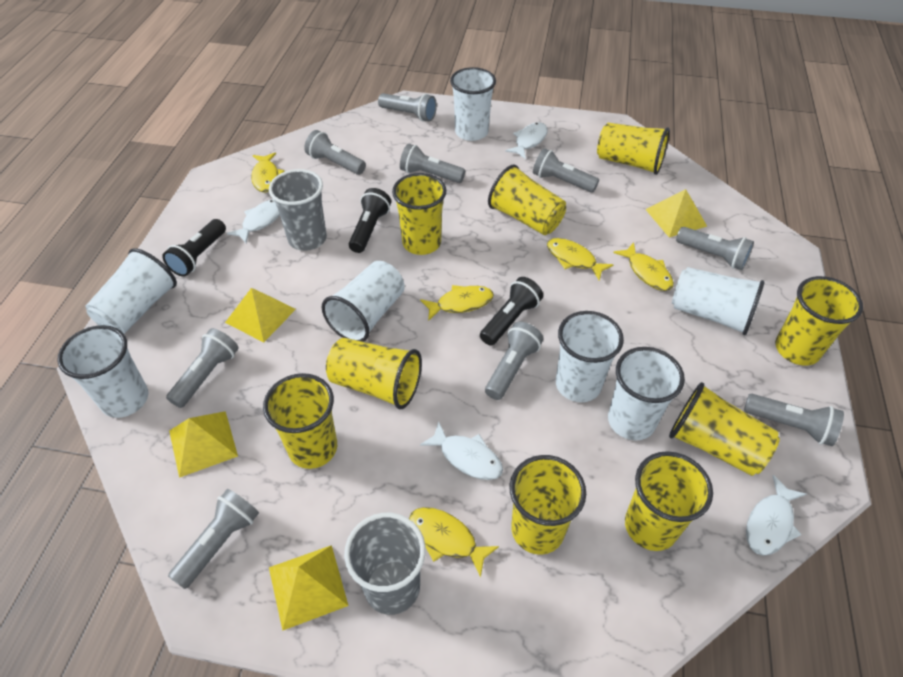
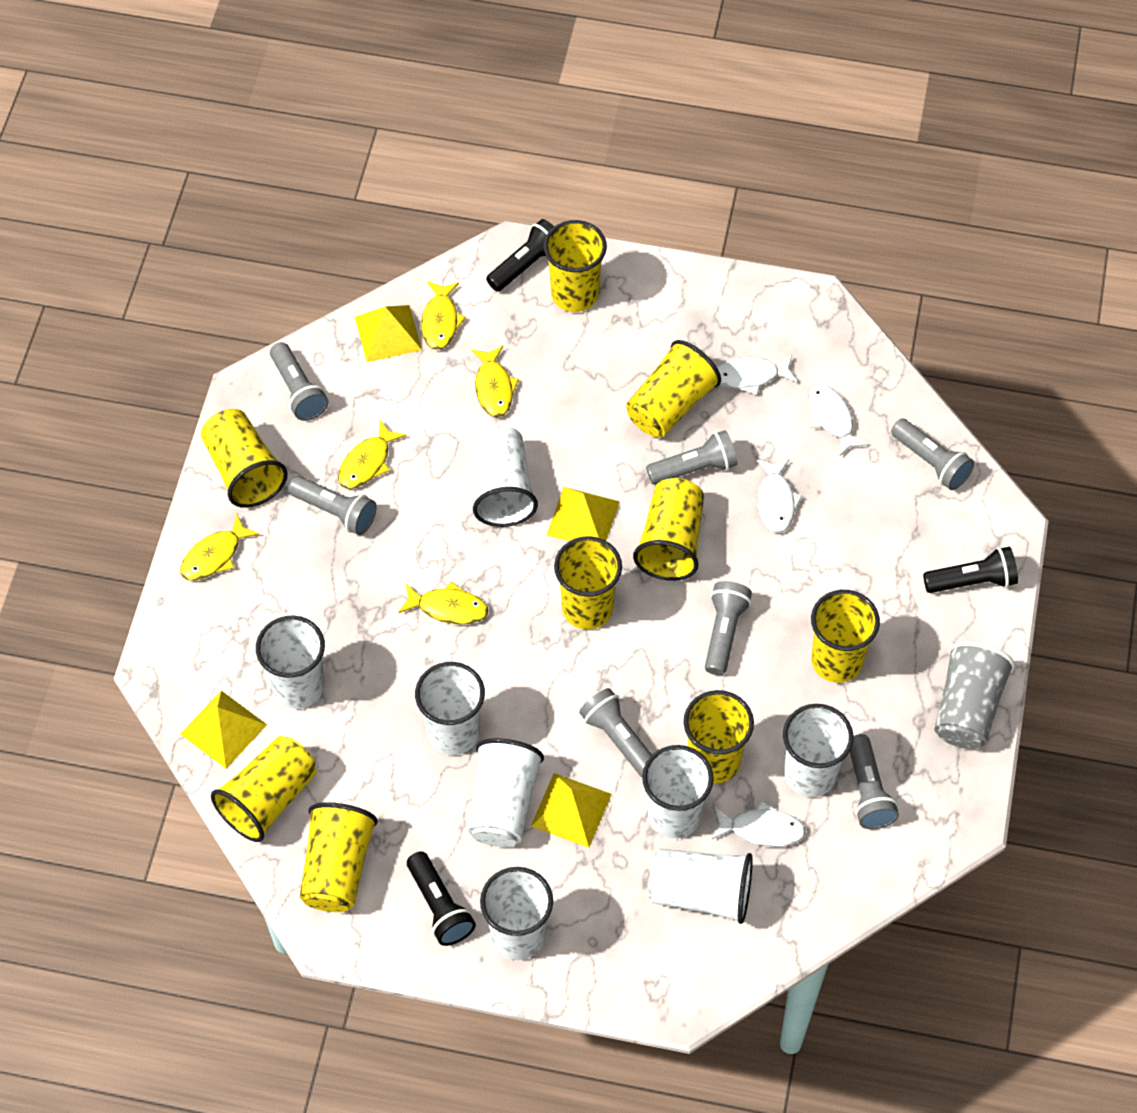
grey cup: 2 -> 1
grey flashlight: 9 -> 7
white cup: 7 -> 8

